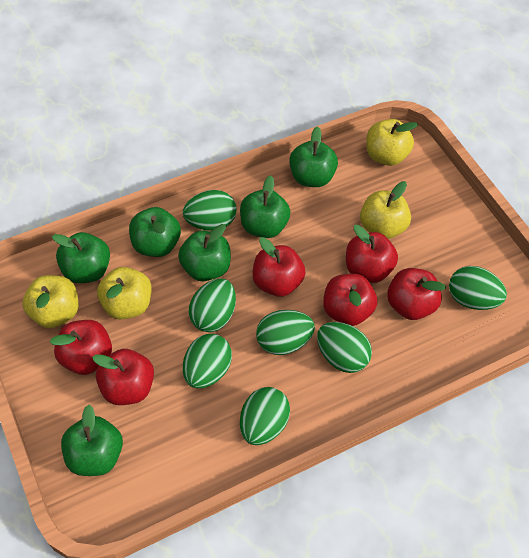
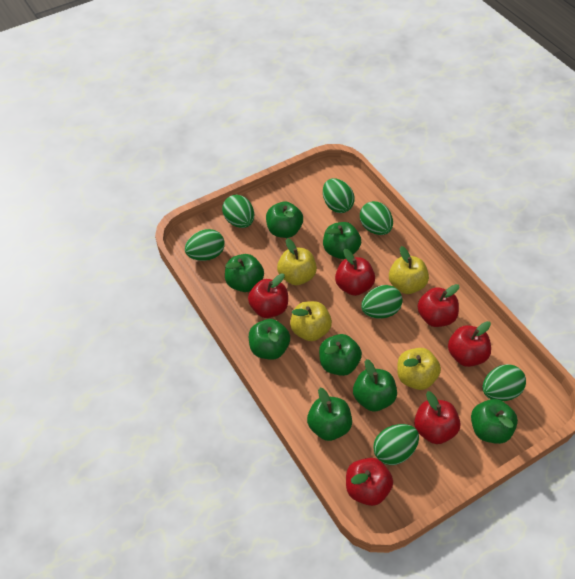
green apple: 6 -> 8

